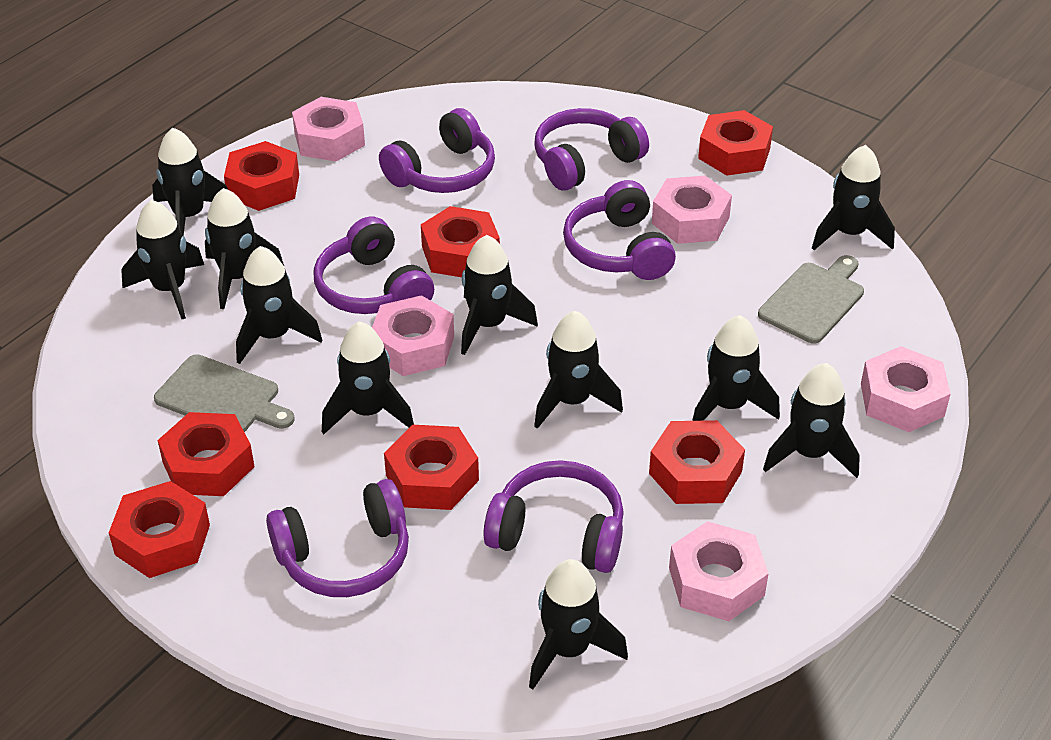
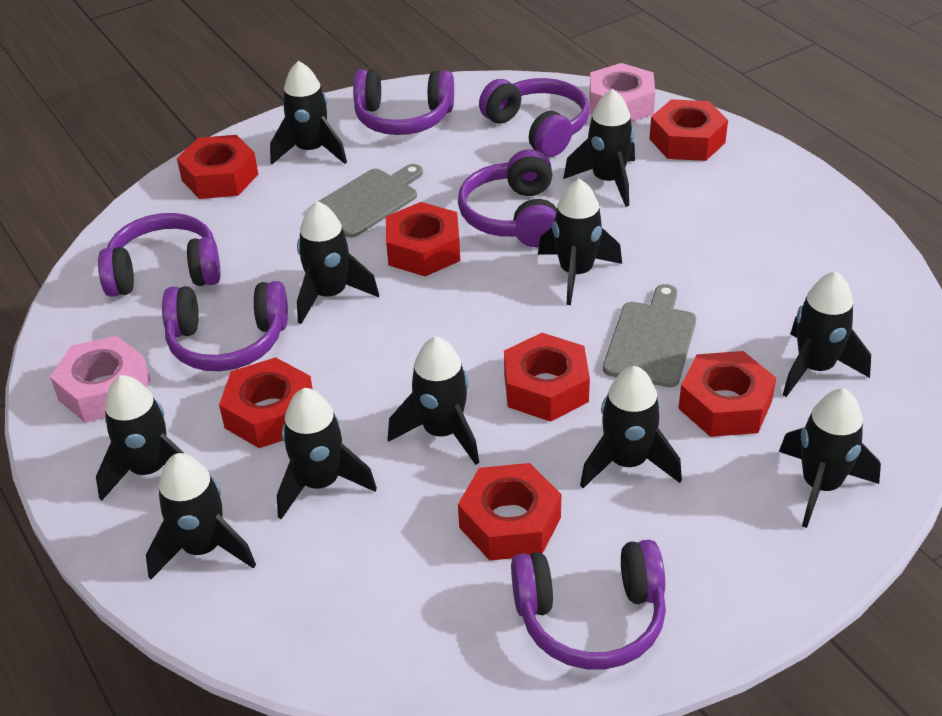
pink nut: 5 -> 2

